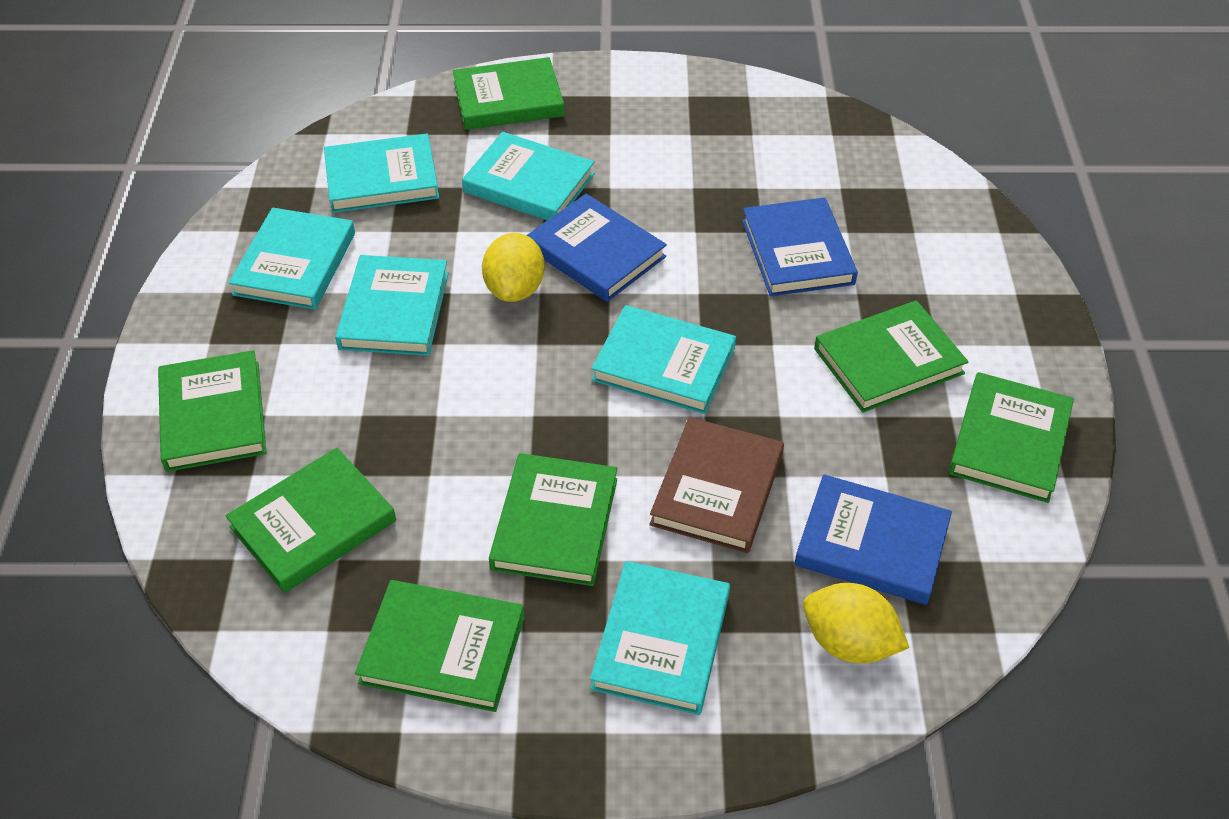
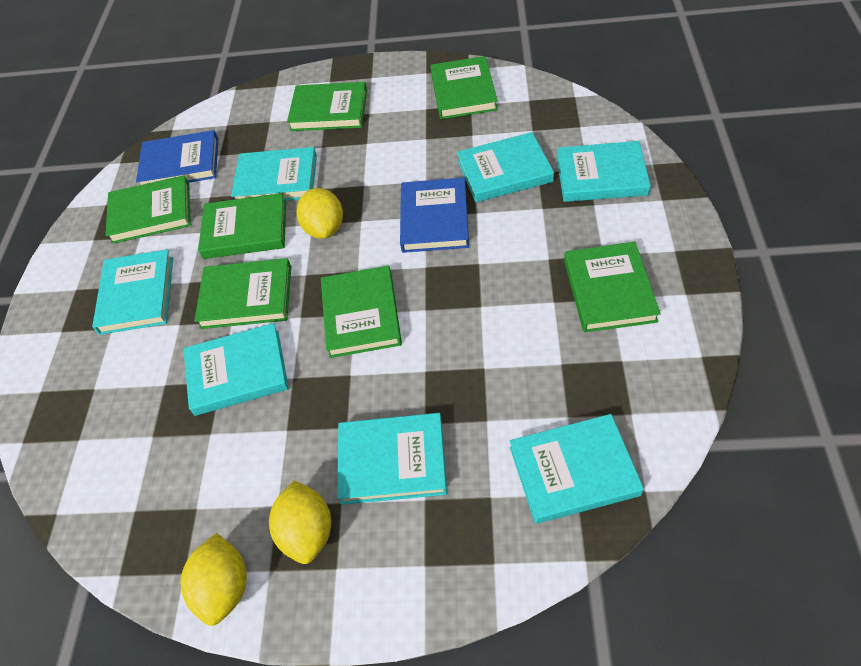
blue book: 3 -> 2
brown book: 1 -> 0
turquoise book: 6 -> 7
yellow lemon: 2 -> 3

